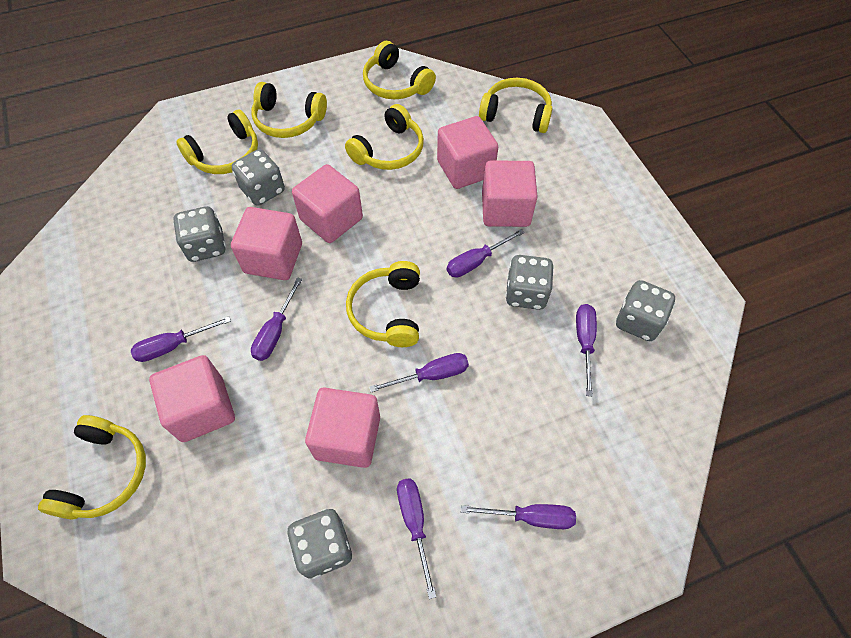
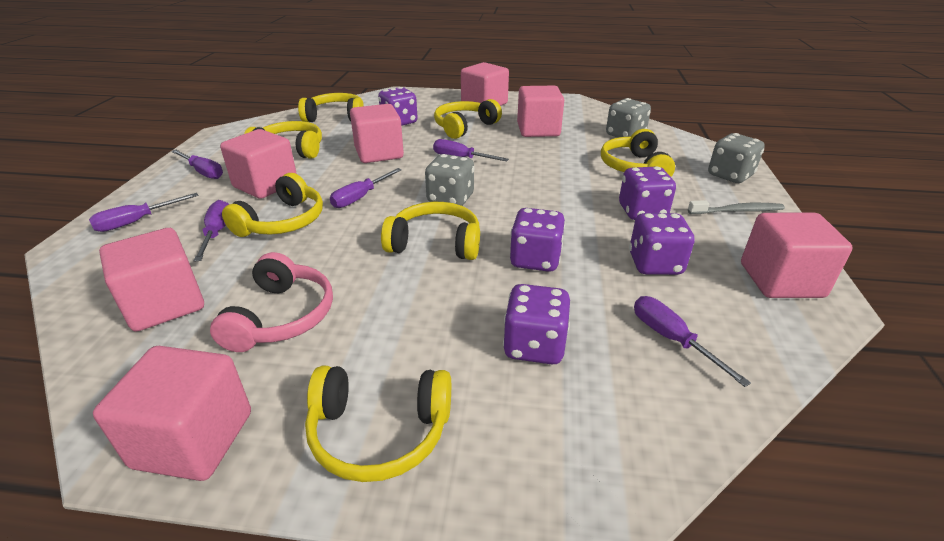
grey dice: 5 -> 3
grey toothbrush: 0 -> 1
pink cube: 6 -> 7
pink headphones: 0 -> 1
purple dice: 0 -> 5
purple screwdriver: 7 -> 6

